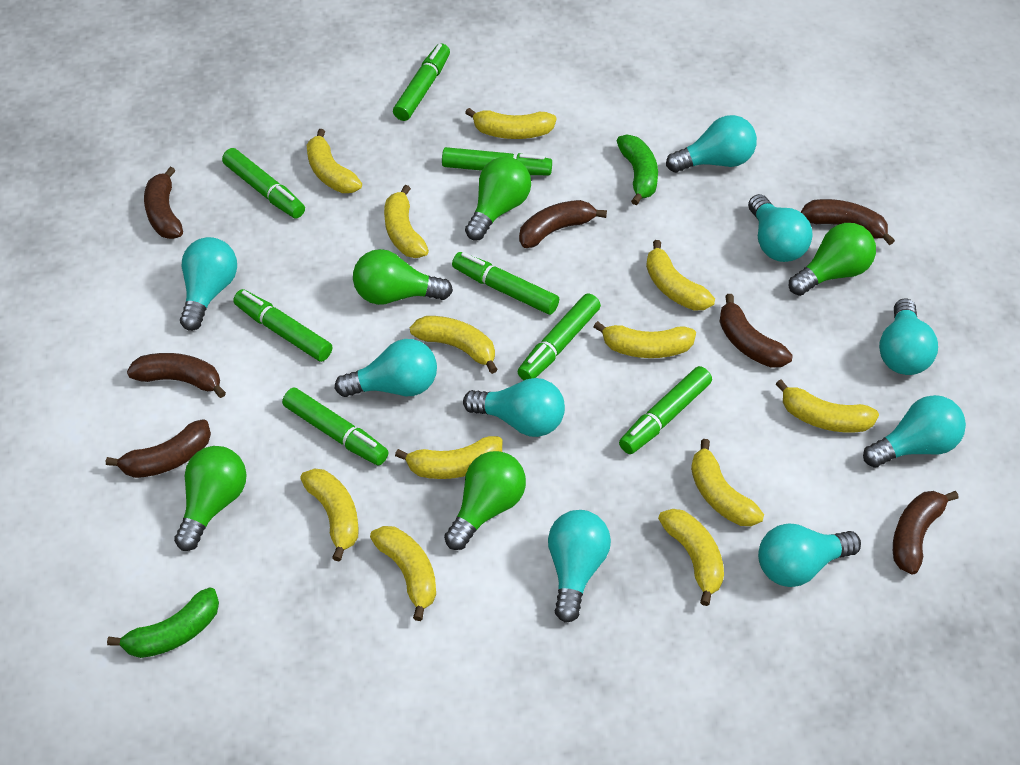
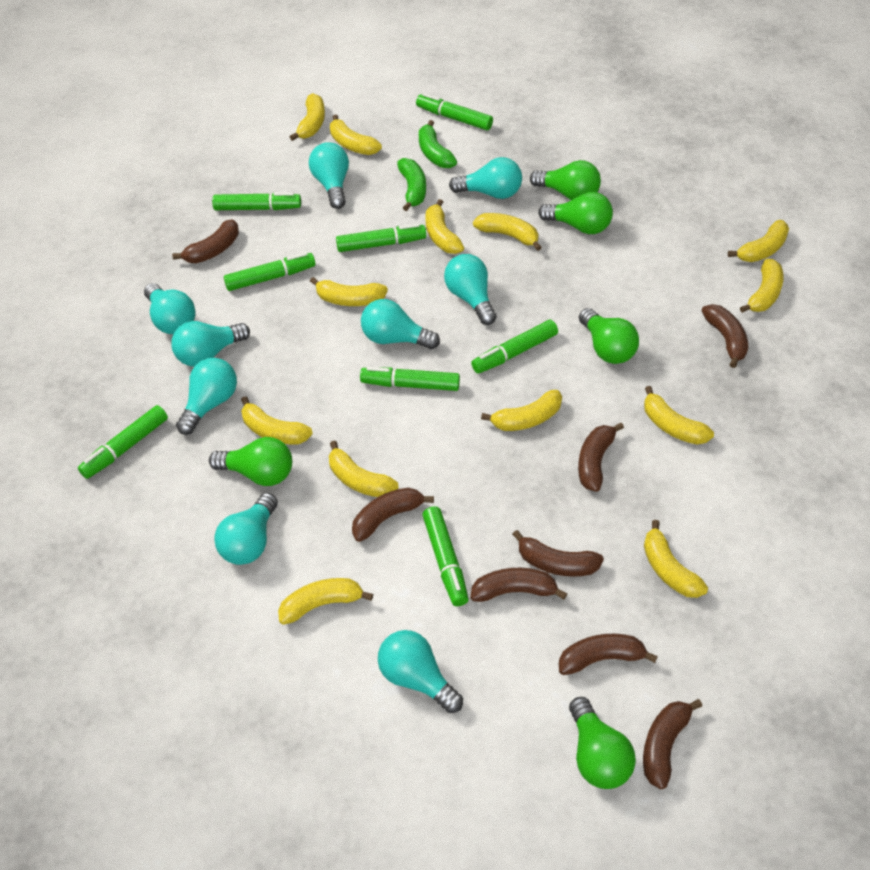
brown banana: 7 -> 8
yellow banana: 12 -> 13

